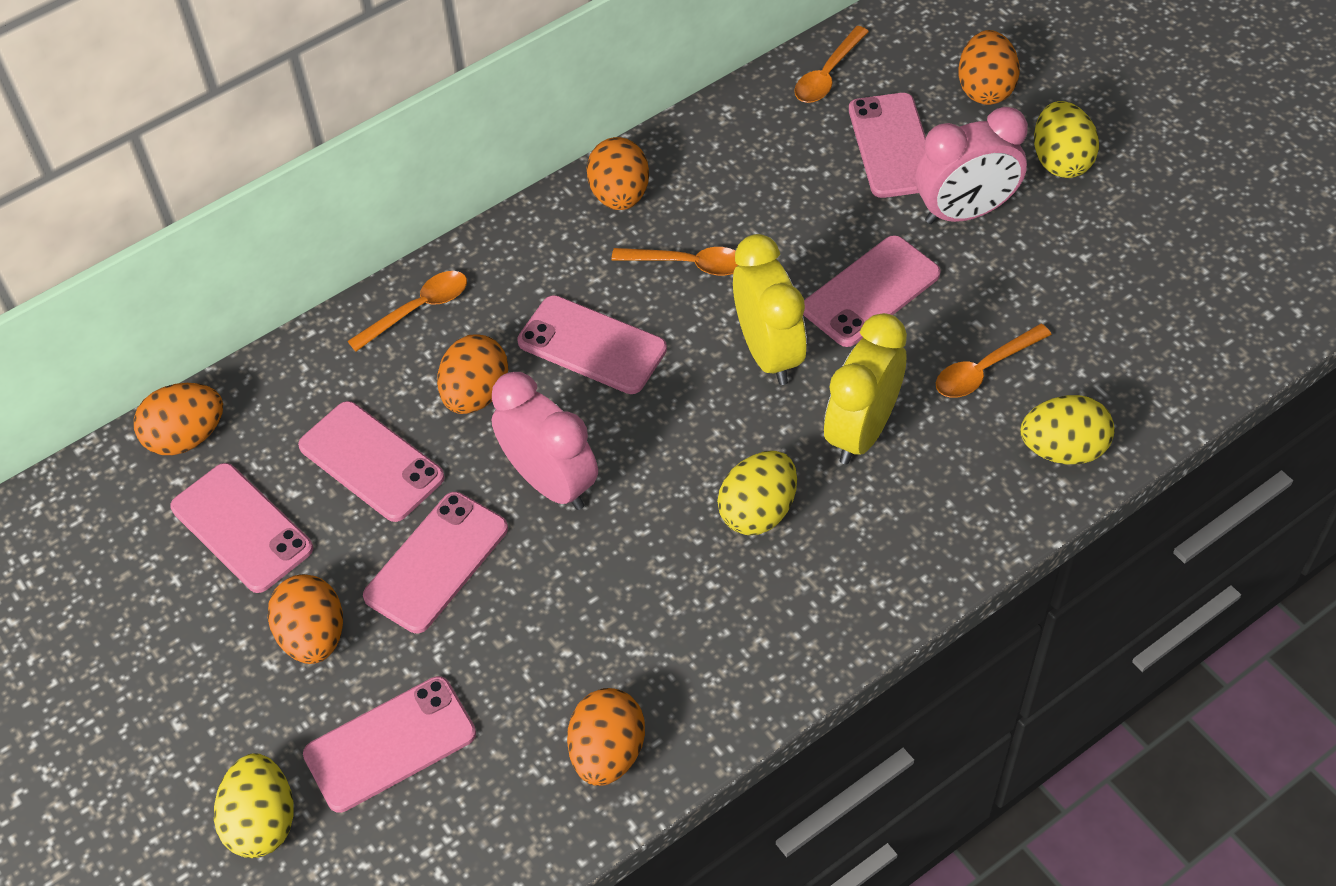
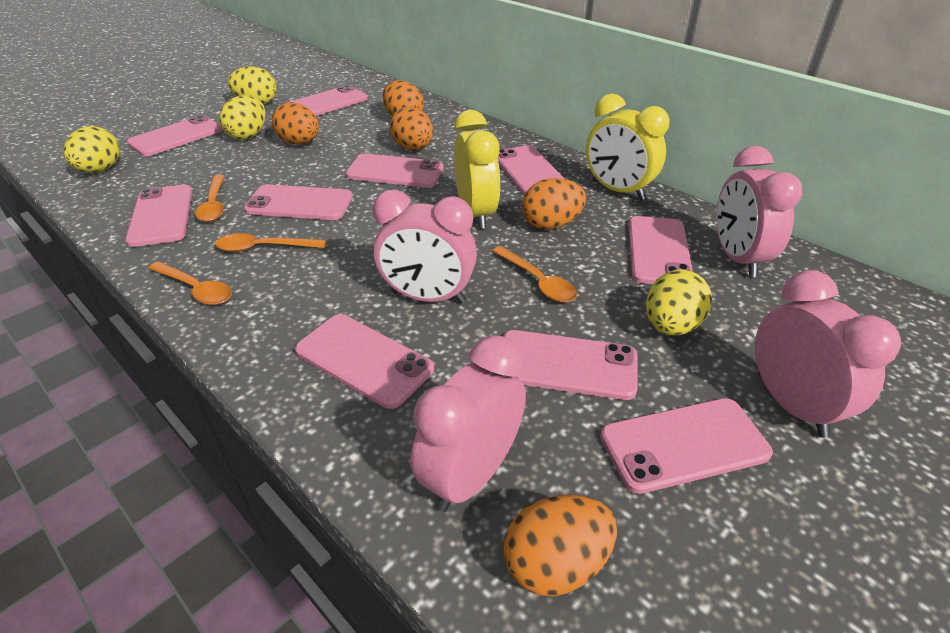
orange egg: 6 -> 5
pink clock: 2 -> 4
pink phone: 7 -> 10

